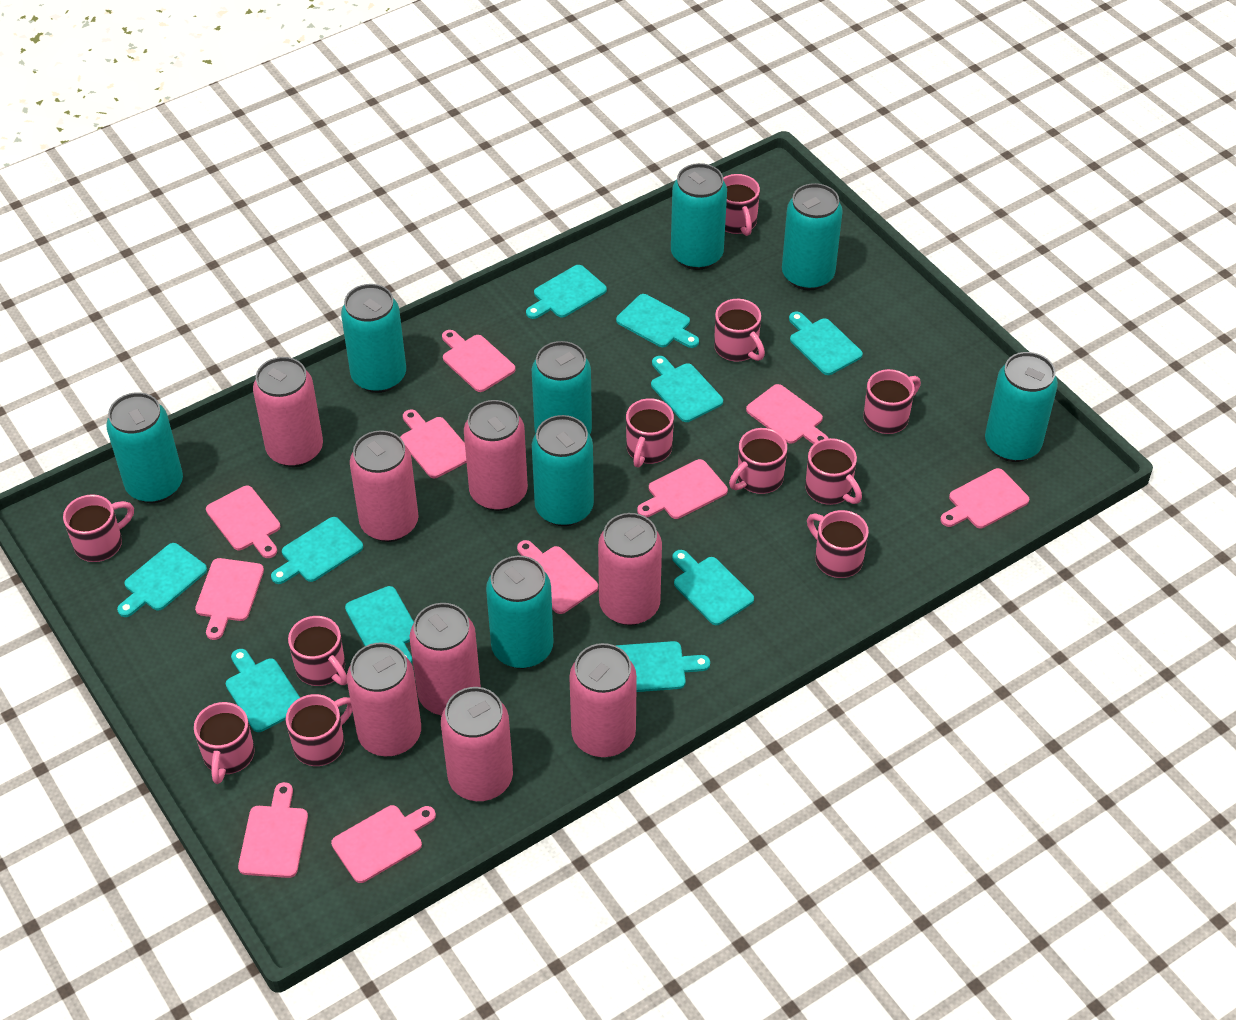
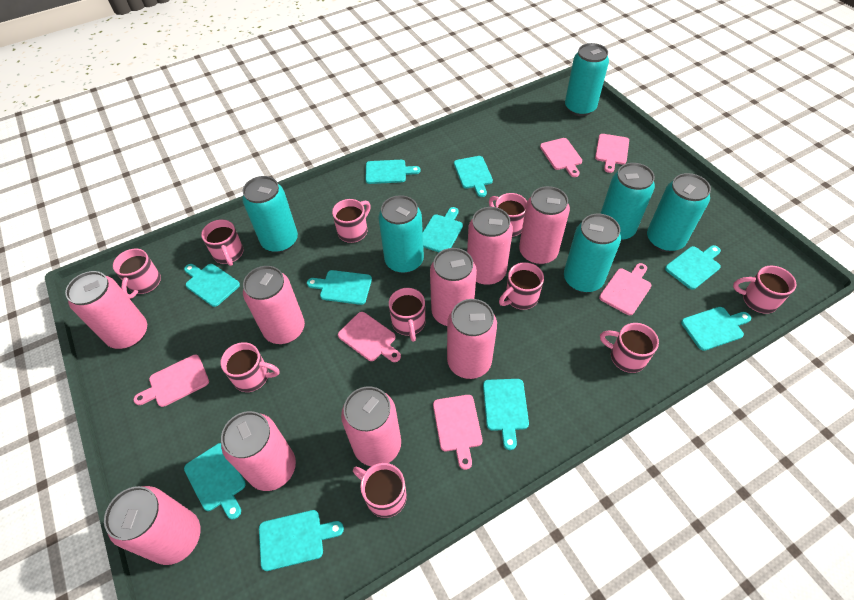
pink can: 8 -> 9
pink cutting board: 10 -> 6
pink mug: 11 -> 10
turquoise can: 8 -> 6

